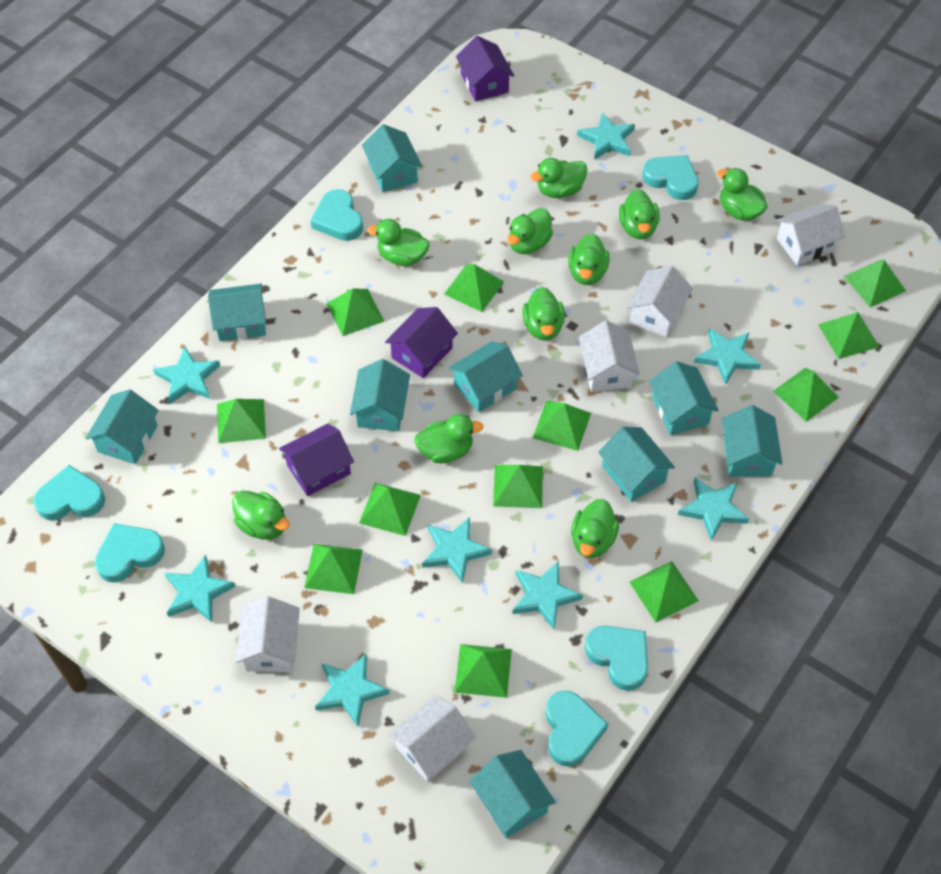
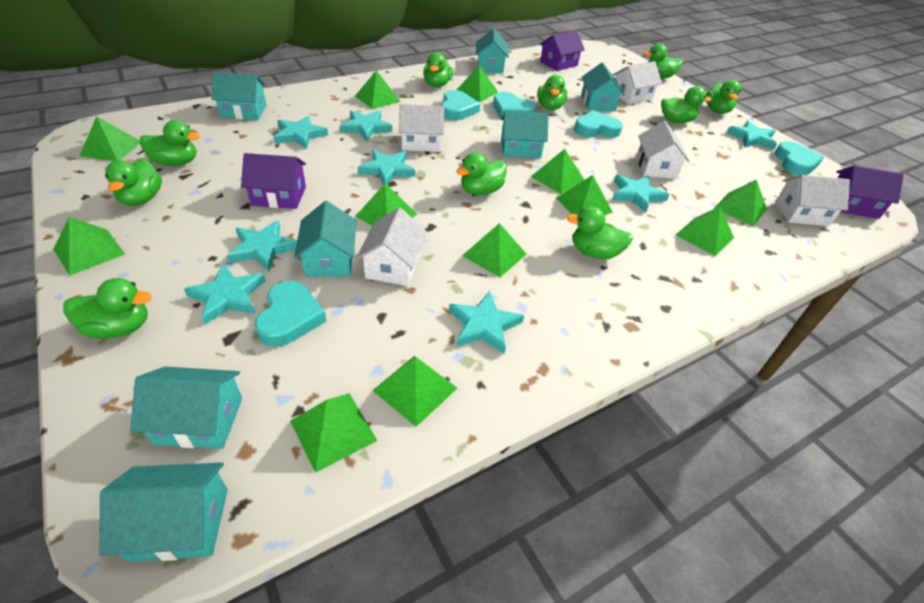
turquoise heart: 6 -> 5
turquoise house: 9 -> 7

